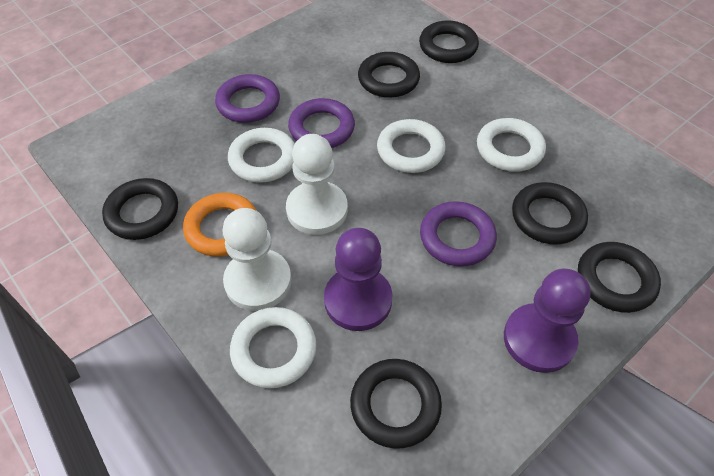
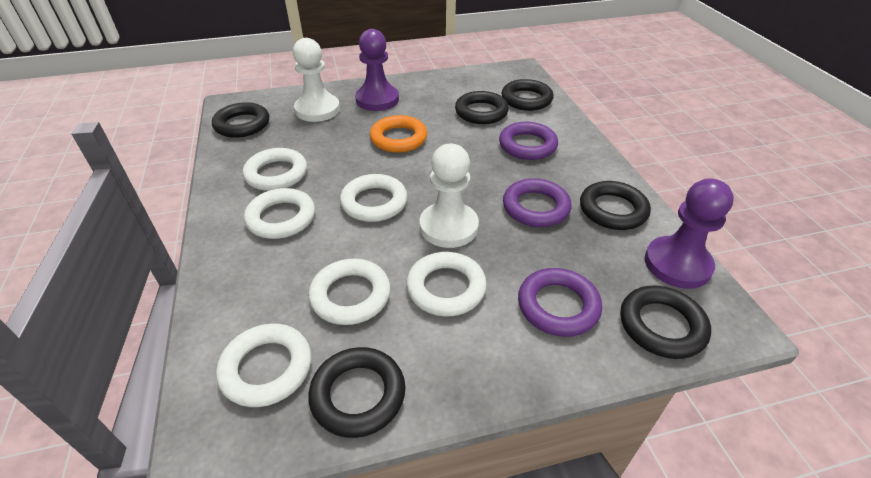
white ring: 4 -> 6

